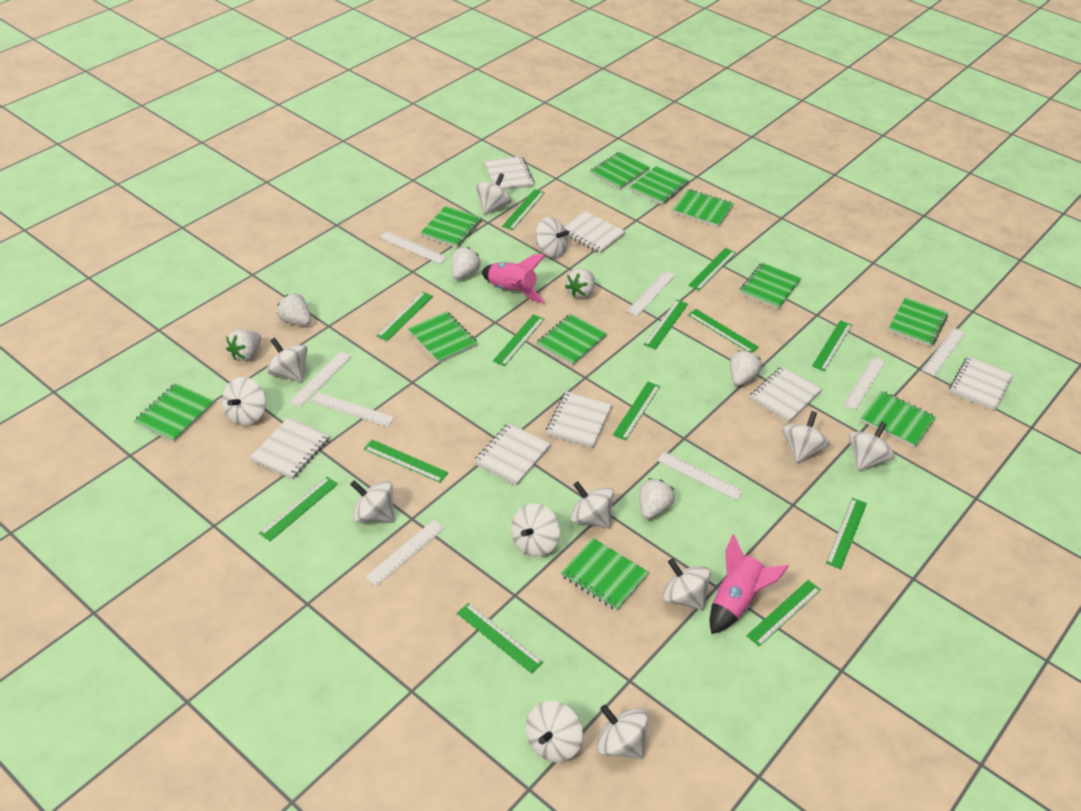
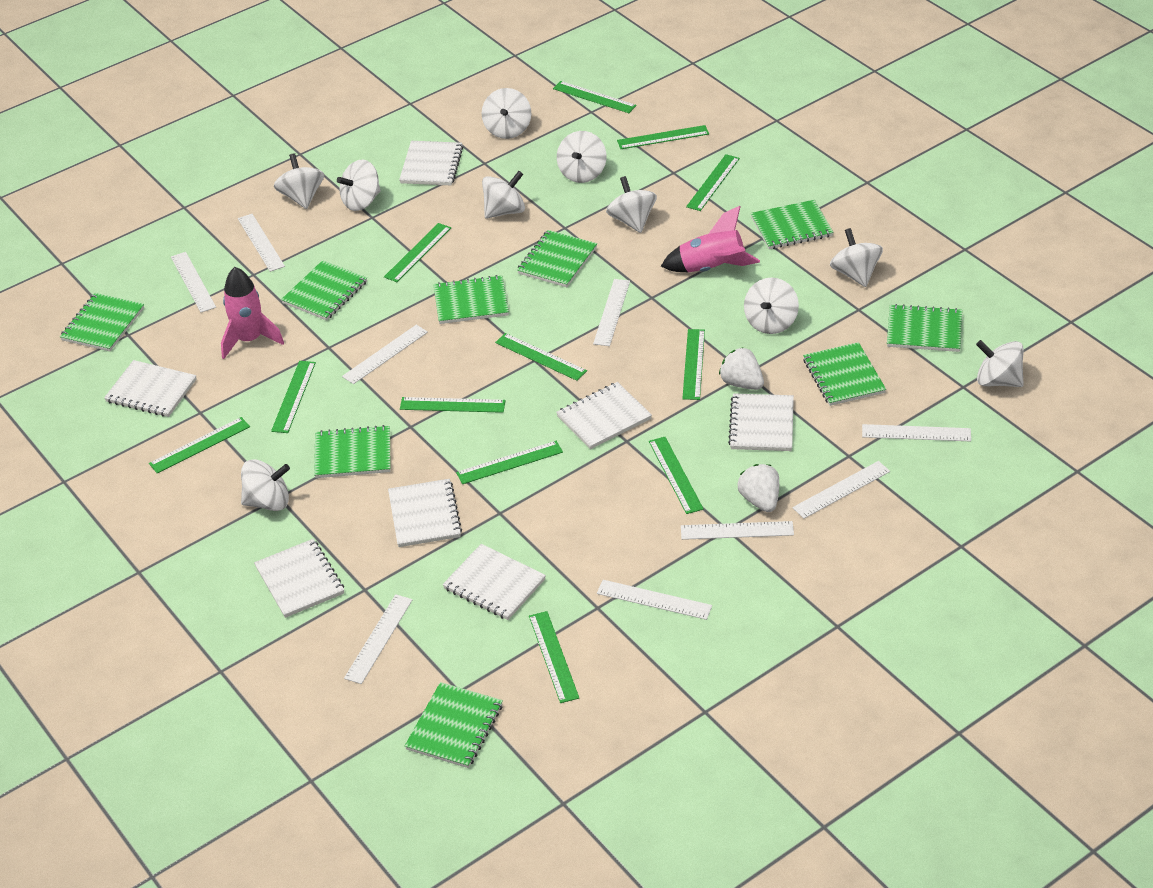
green notebook: 11 -> 9
green ruler: 13 -> 12
white ruler: 8 -> 9
white spinning top: 12 -> 10
white strawberry: 6 -> 2

